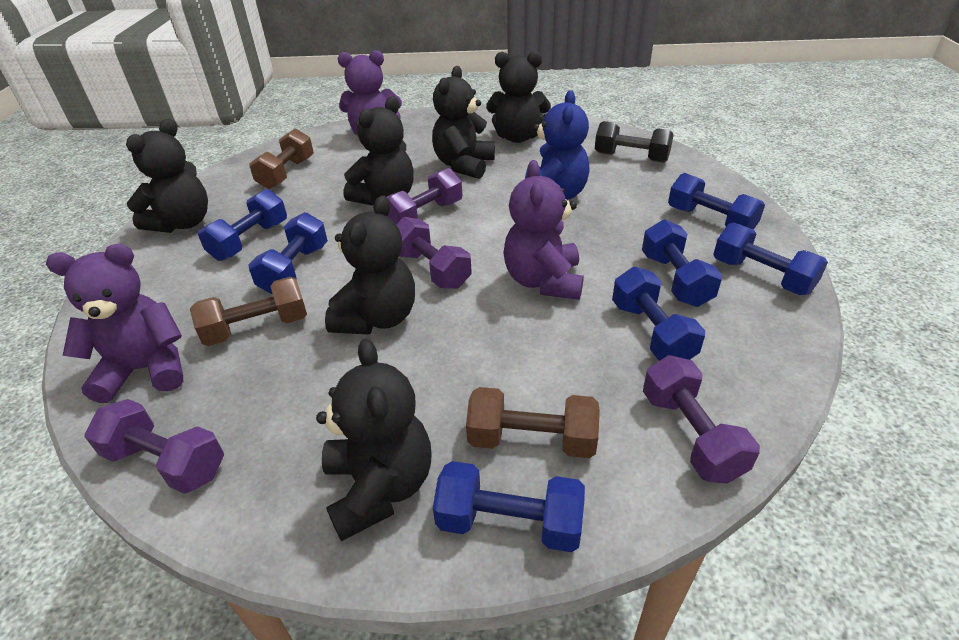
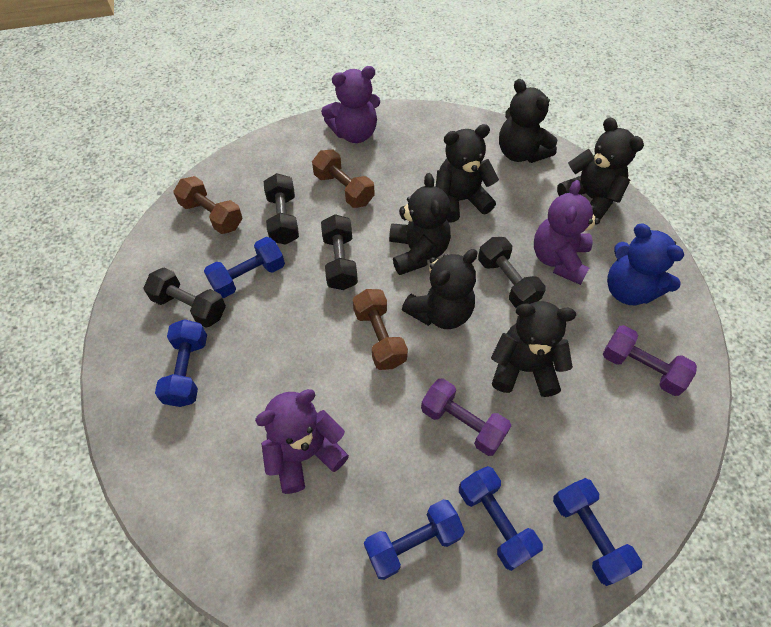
black dumbbell: 1 -> 4
blue dumbbell: 7 -> 5
purple dumbbell: 4 -> 2

